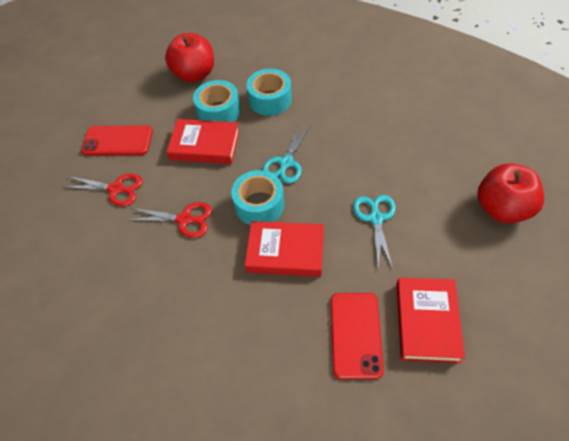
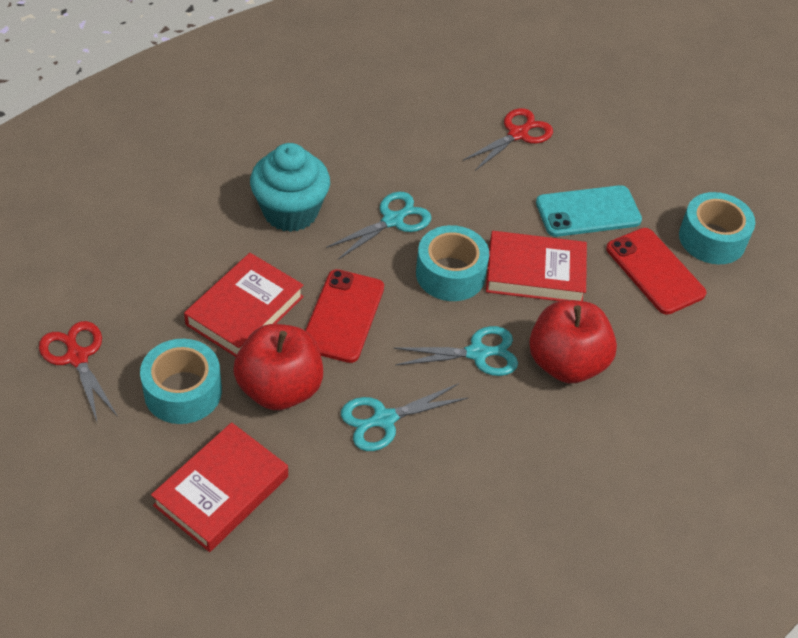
turquoise cupcake: 0 -> 1
turquoise phone: 0 -> 1
turquoise scissors: 2 -> 3

